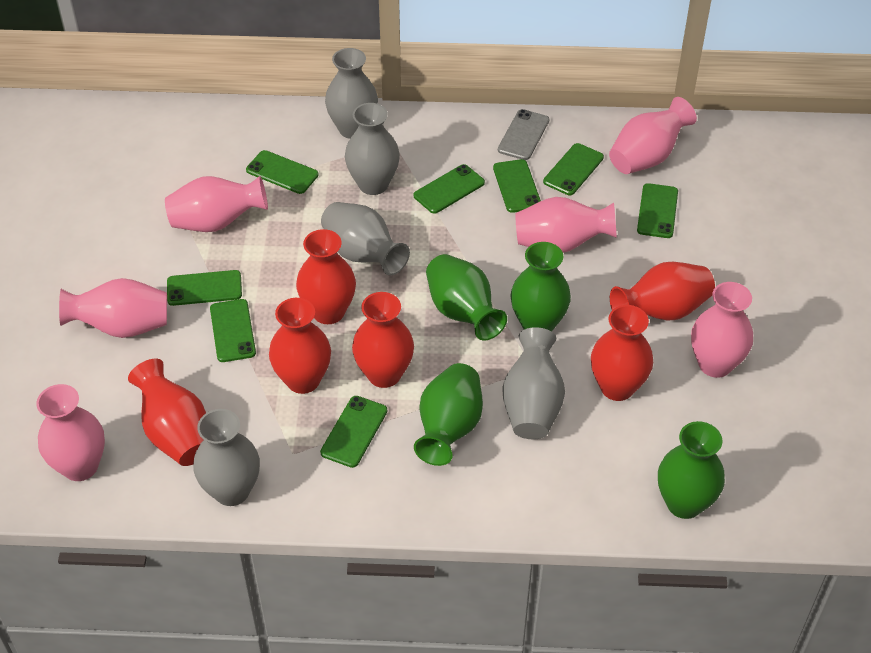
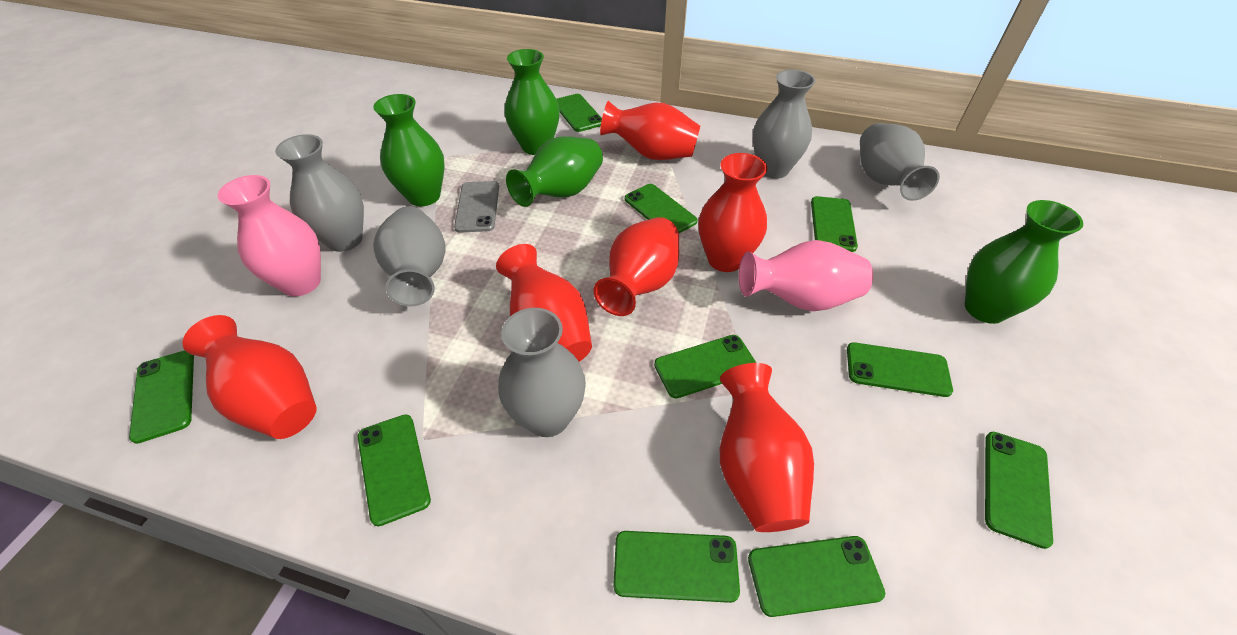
green phone: 8 -> 10
pink vase: 6 -> 2

